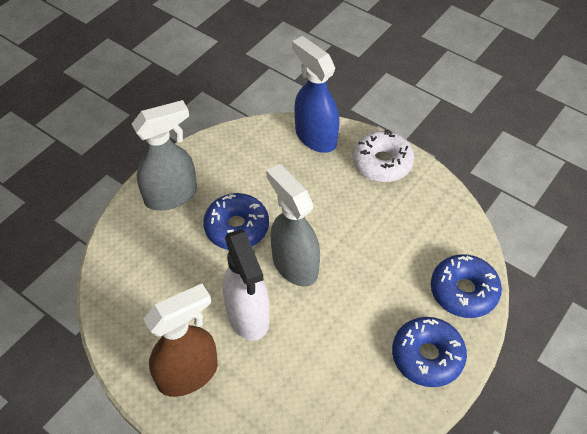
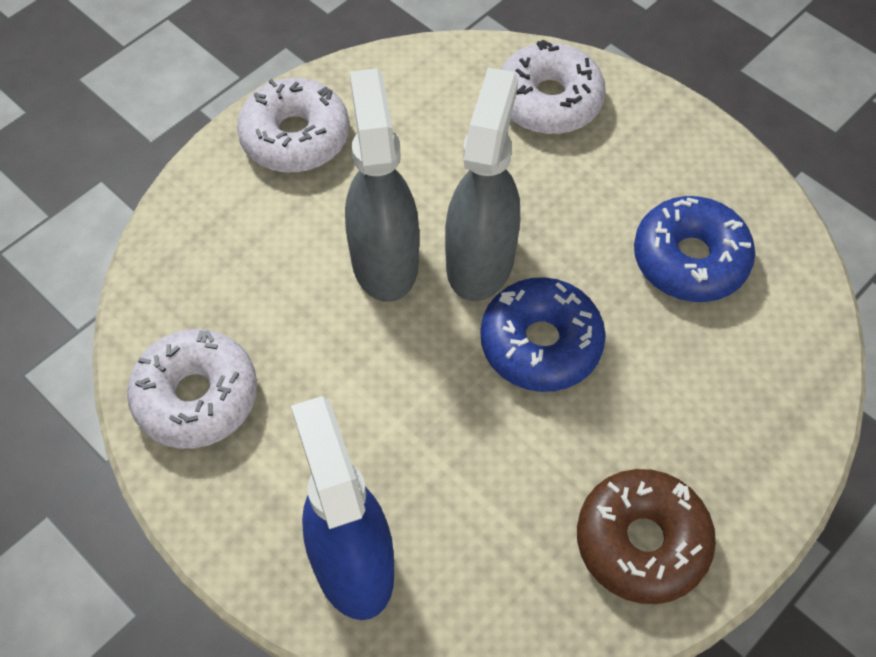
blue donut: 3 -> 2
brown donut: 0 -> 1
brown spray bottle: 1 -> 0
white donut: 1 -> 3
white spray bottle: 1 -> 0

